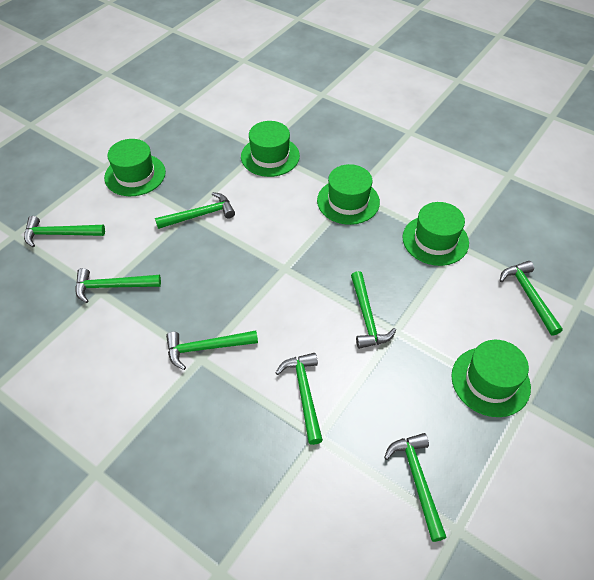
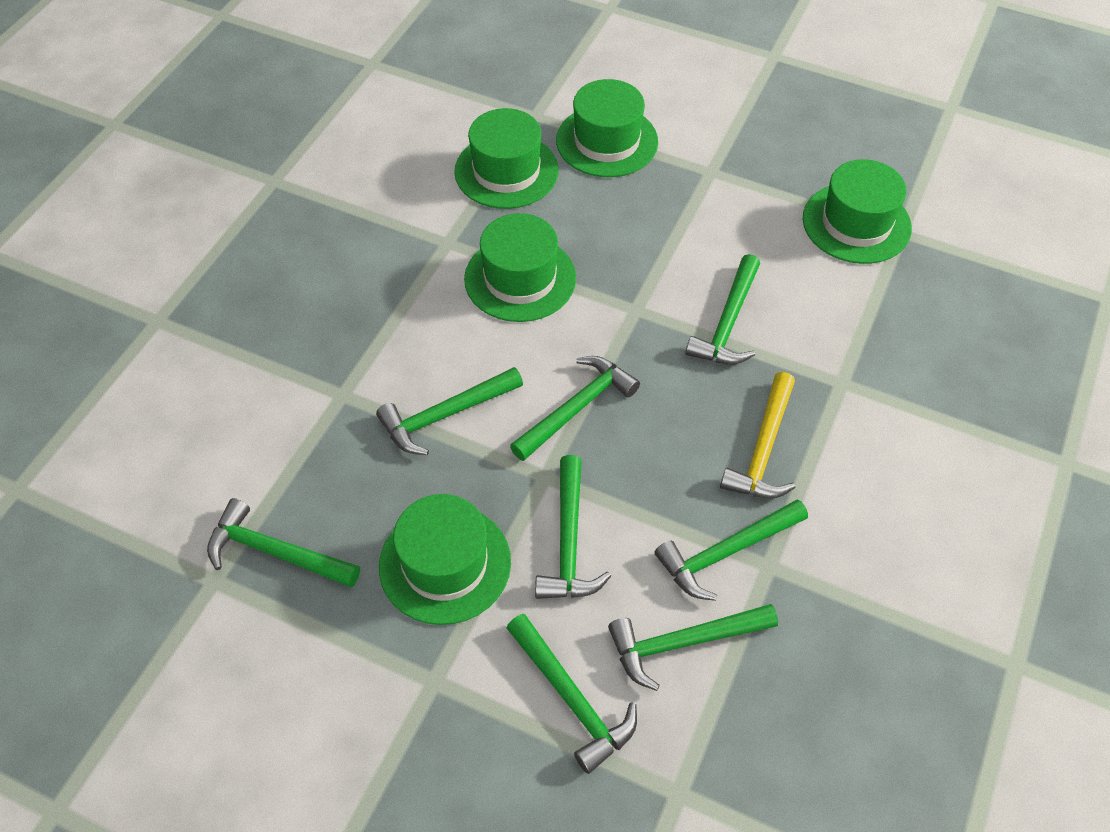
yellow hammer: 0 -> 1

